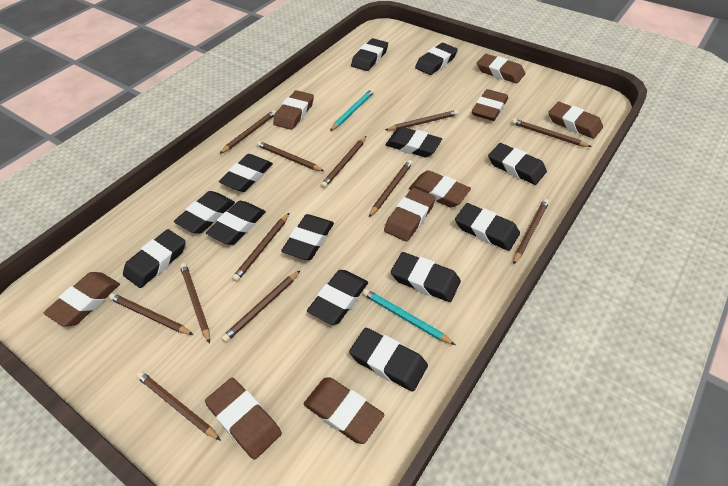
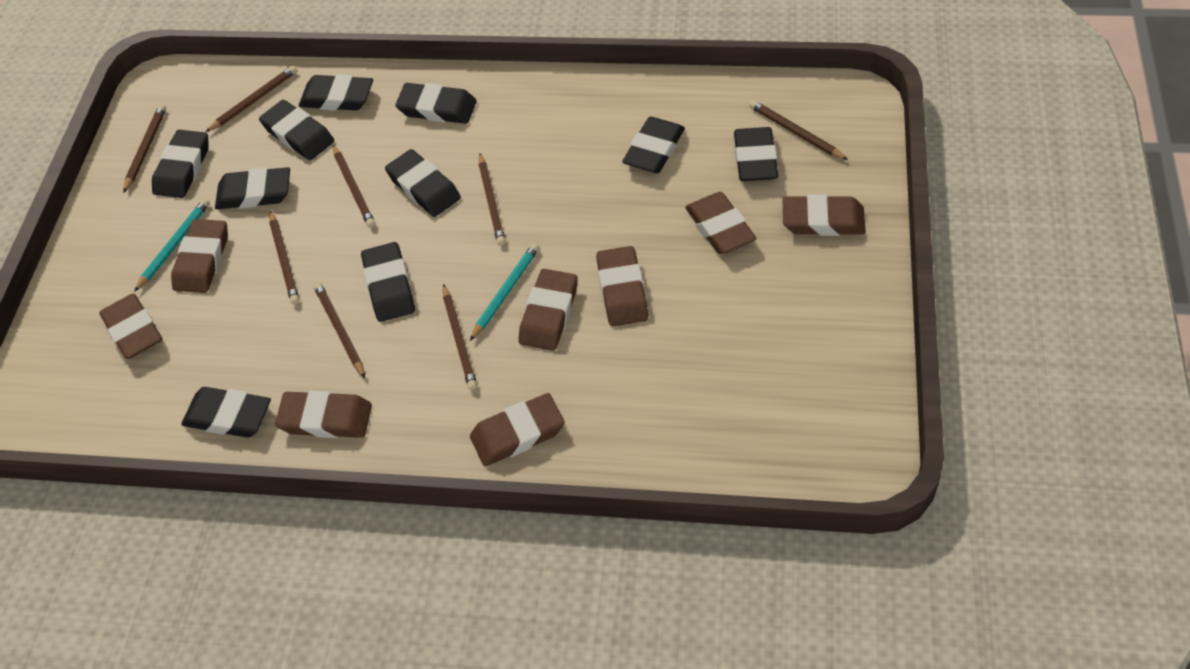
black eraser: 13 -> 10
brown eraser: 9 -> 8
brown pencil: 12 -> 8

